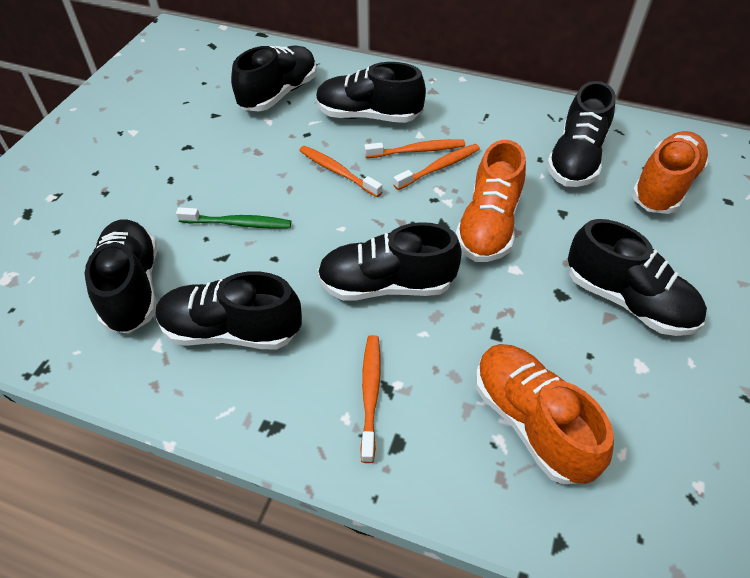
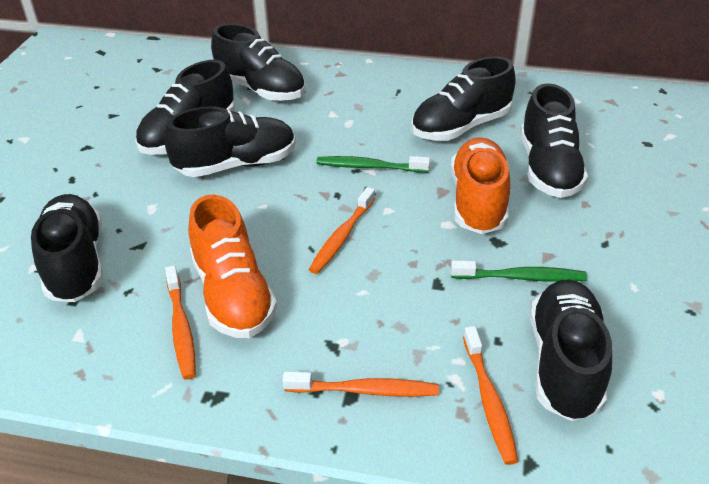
green toothbrush: 1 -> 2
orange shoe: 3 -> 2

